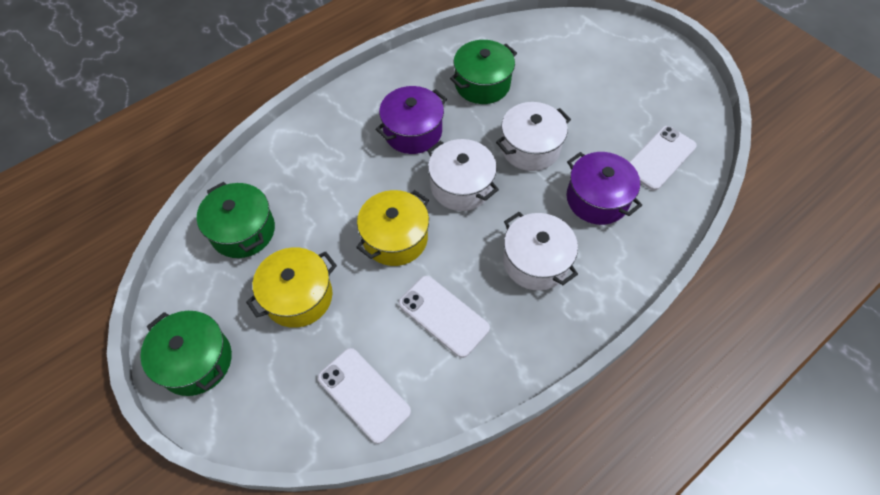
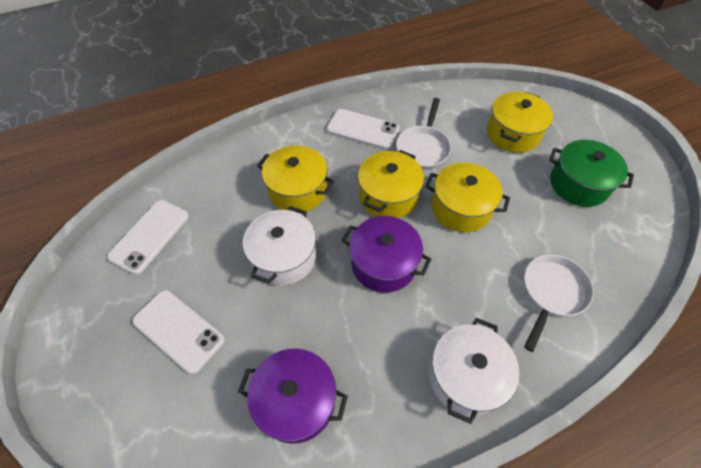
green pot: 3 -> 1
white pan: 0 -> 2
white pot: 3 -> 2
yellow pot: 2 -> 4

